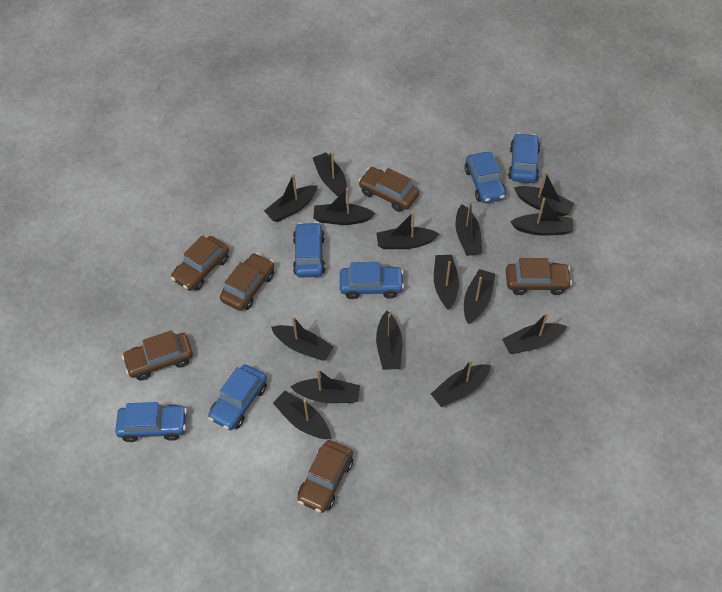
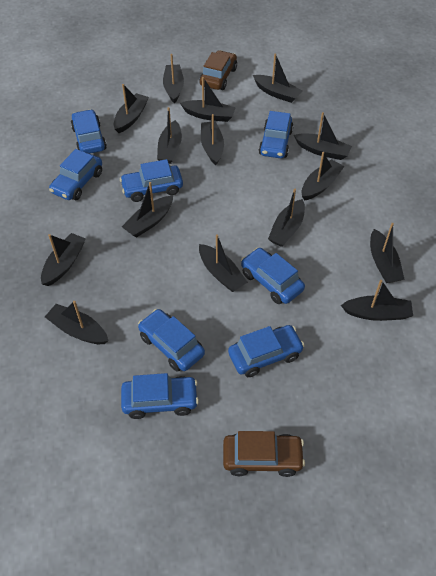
blue car: 6 -> 8
brown car: 6 -> 2

